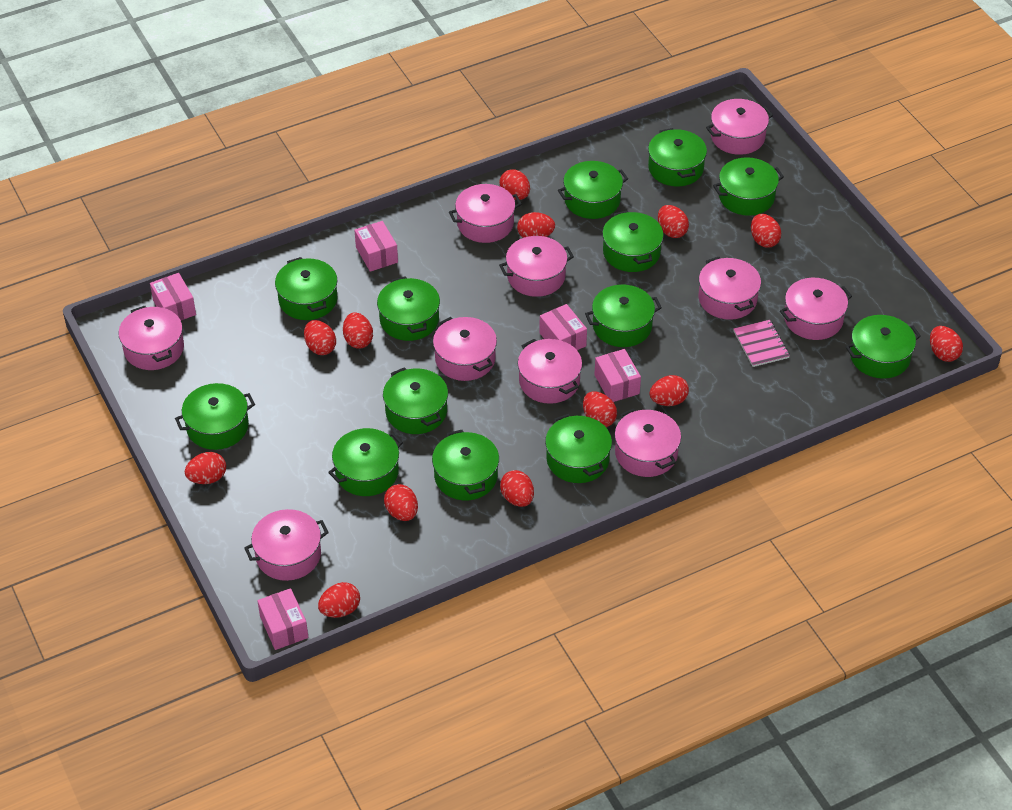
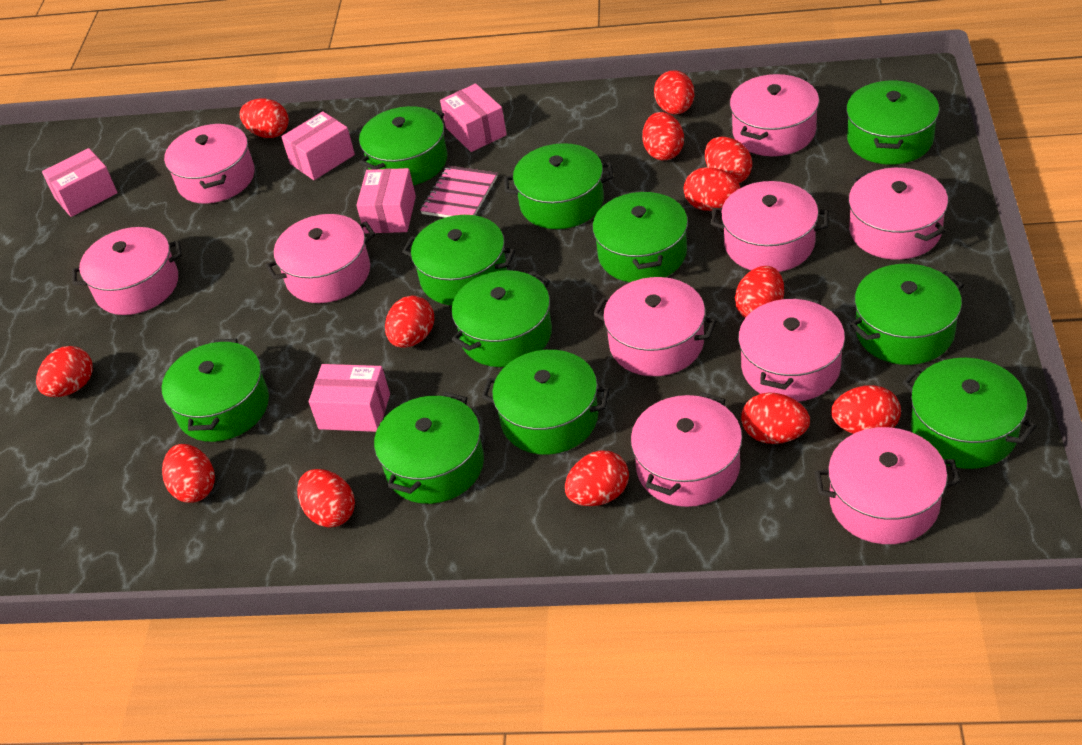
green pot: 13 -> 11

